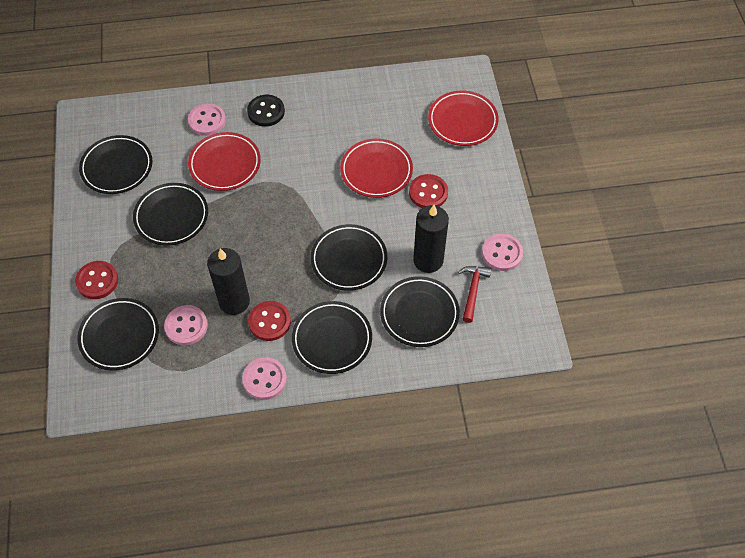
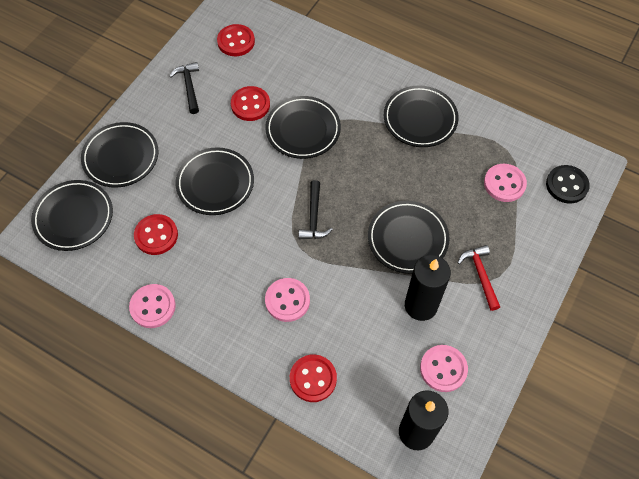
black hammer: 0 -> 2
red button: 3 -> 4
red plate: 3 -> 0

